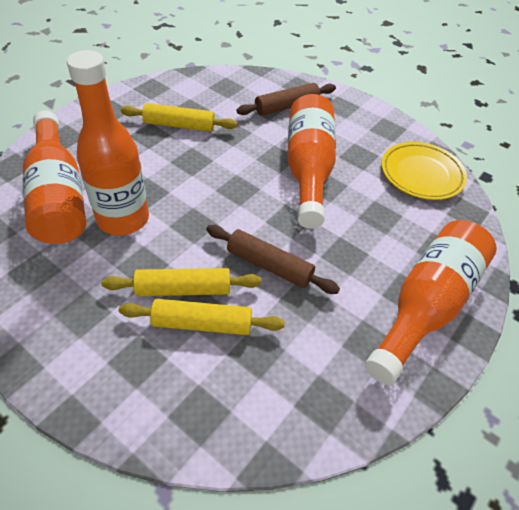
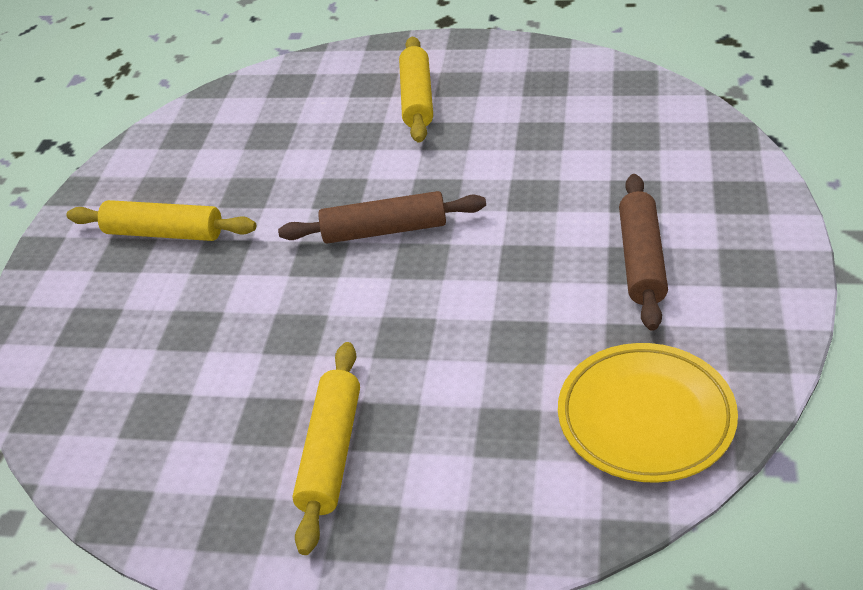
orange bottle: 4 -> 0

